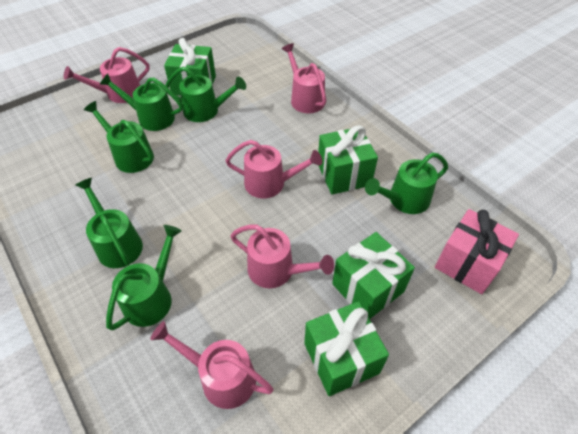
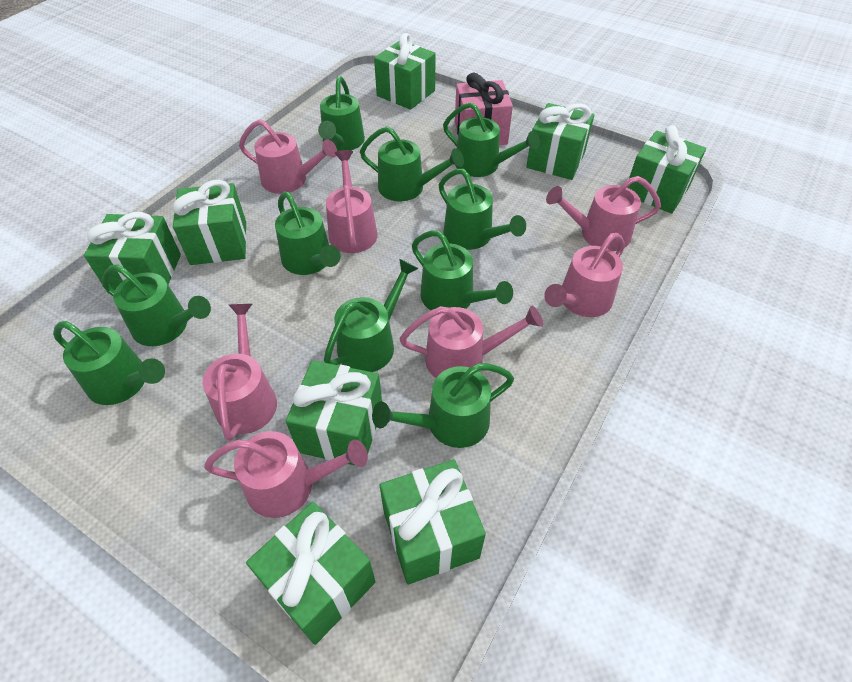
green gift: 4 -> 8
green watering can: 6 -> 10
pink watering can: 5 -> 7

